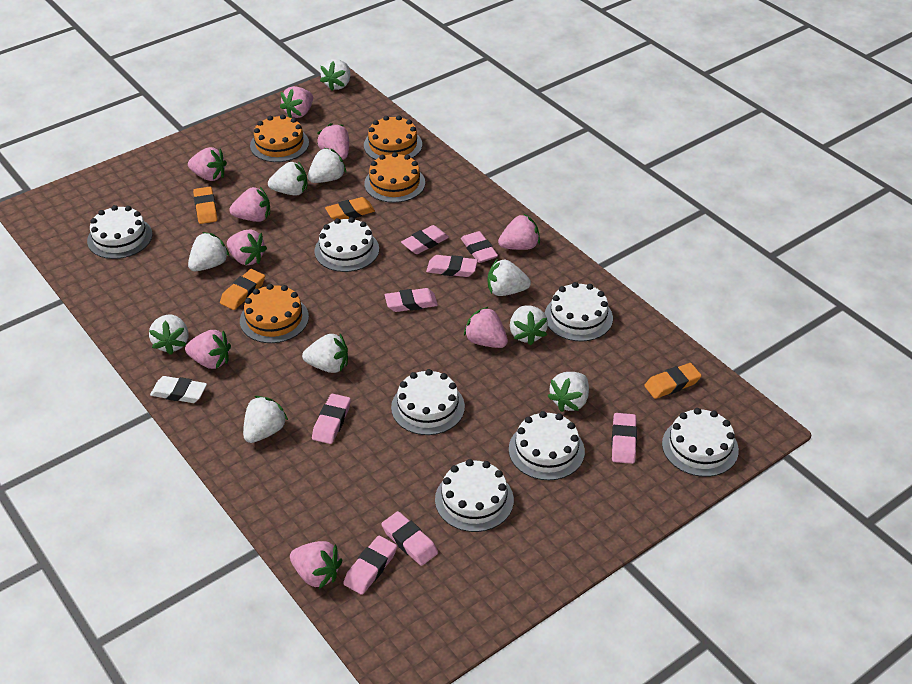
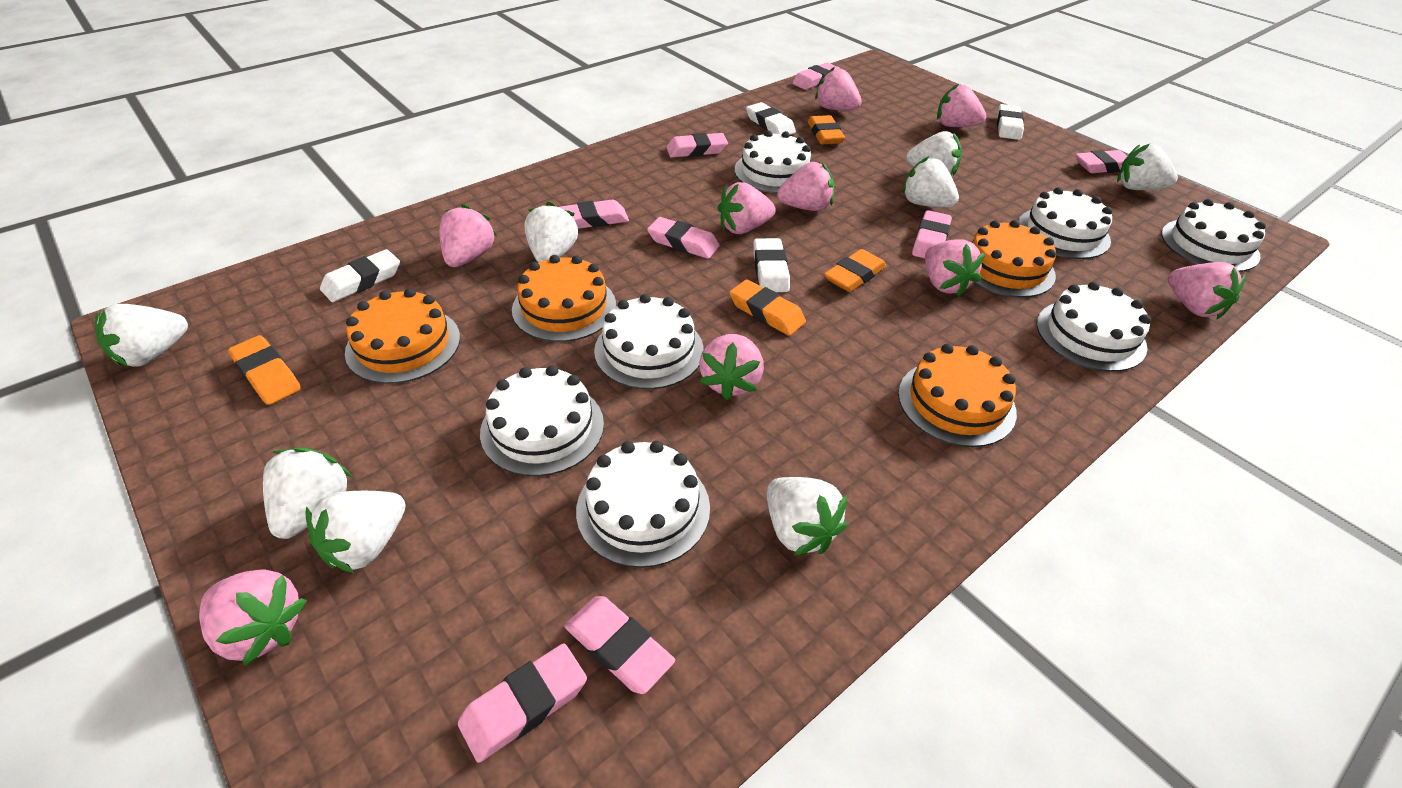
white eraser: 1 -> 4
white strawberry: 10 -> 8

